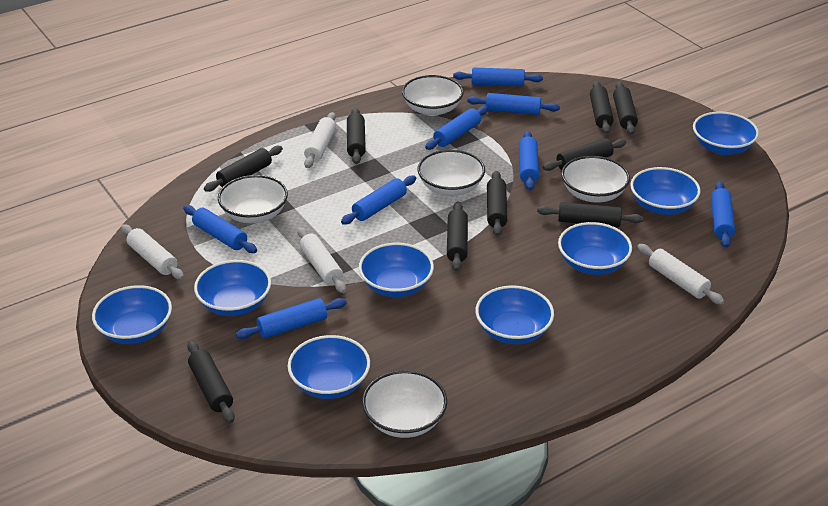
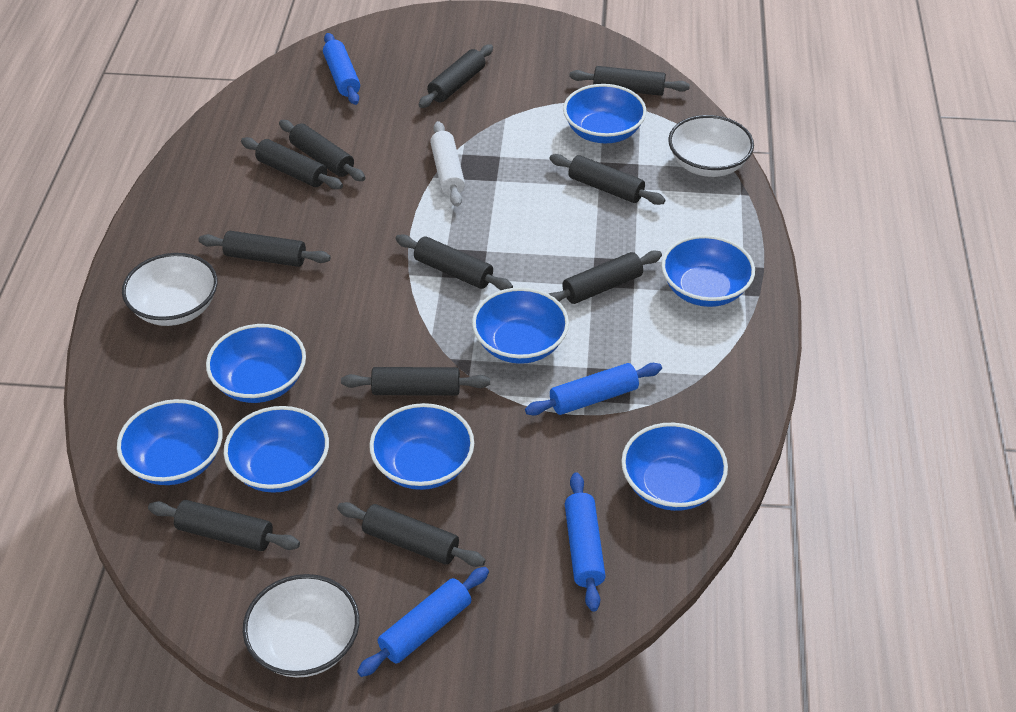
black rolling pin: 9 -> 11
blue rolling pin: 8 -> 4
white bowl: 5 -> 3
white rolling pin: 4 -> 1

